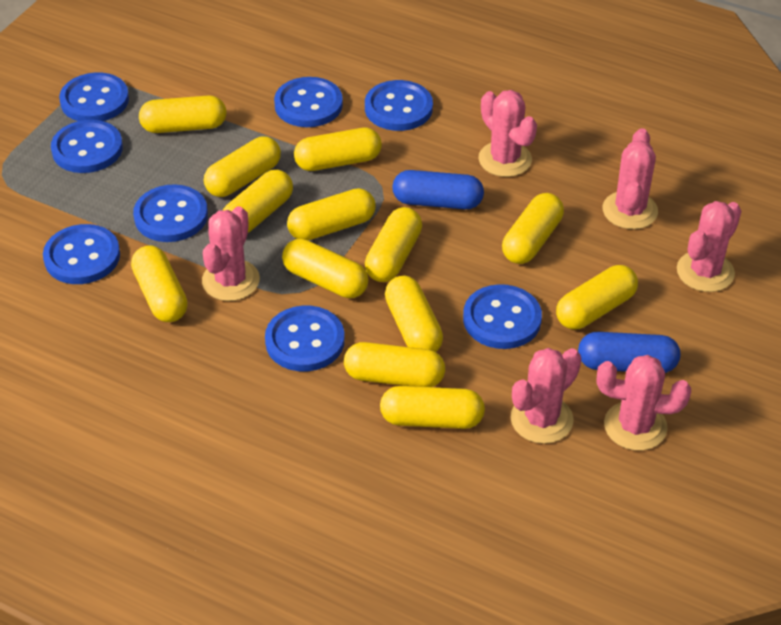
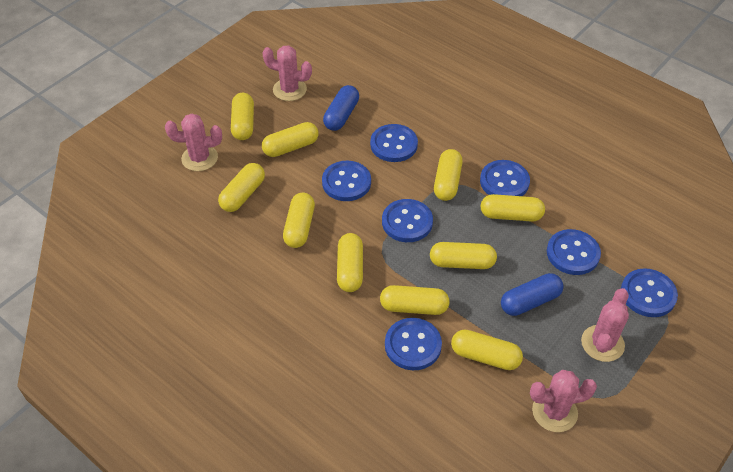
blue button: 8 -> 7
pink cactus: 6 -> 4
yellow capsule: 13 -> 10

